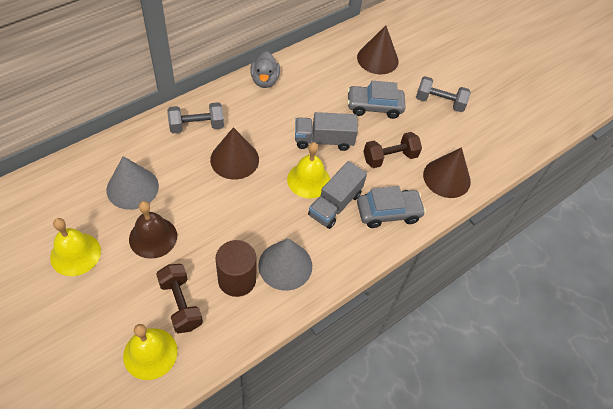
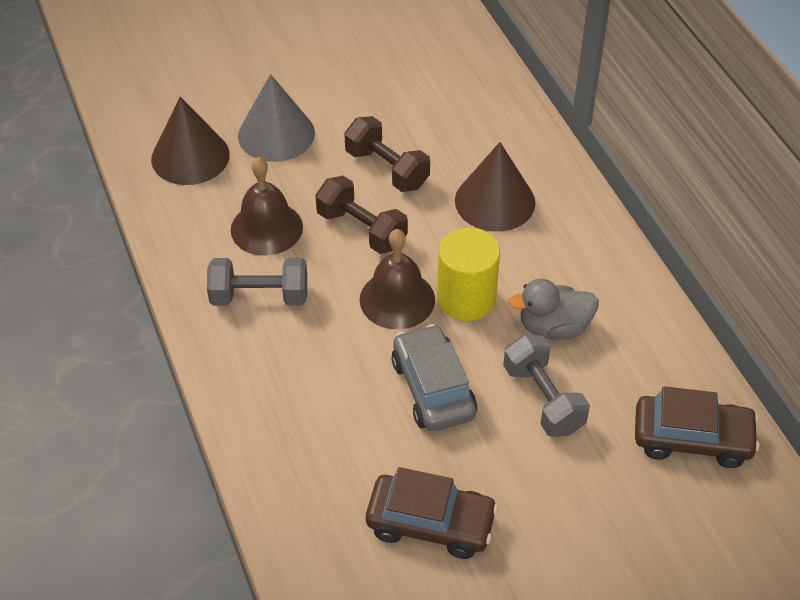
brown bell: 1 -> 2
brown car: 0 -> 2
brown cone: 3 -> 2
brown cylinder: 1 -> 0
grey car: 2 -> 1
grey cone: 2 -> 1
grey truck: 2 -> 0
yellow bell: 3 -> 0
yellow cylinder: 0 -> 1

